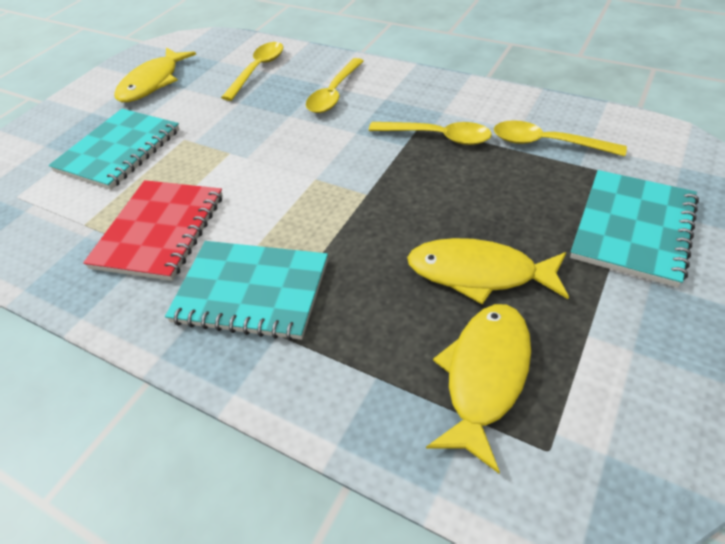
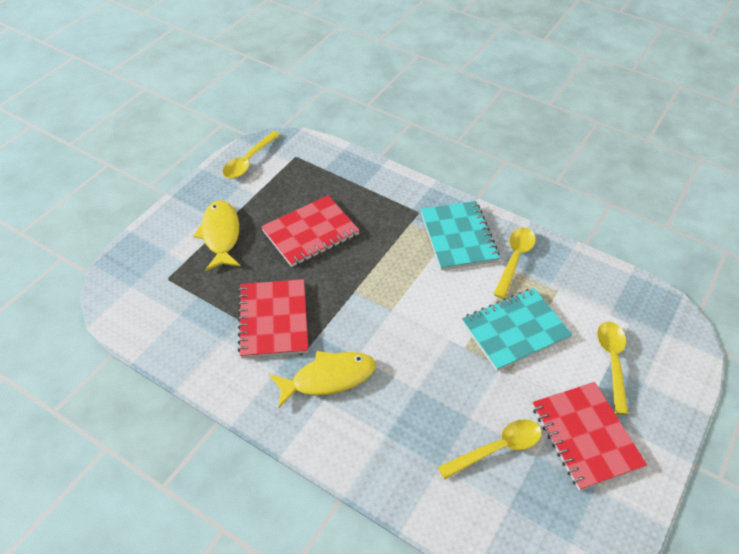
red notebook: 1 -> 3
turquoise notebook: 3 -> 2
yellow fish: 3 -> 2

